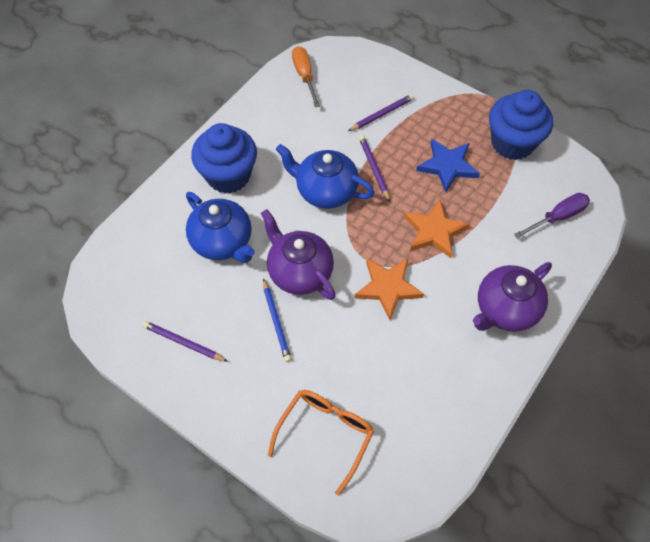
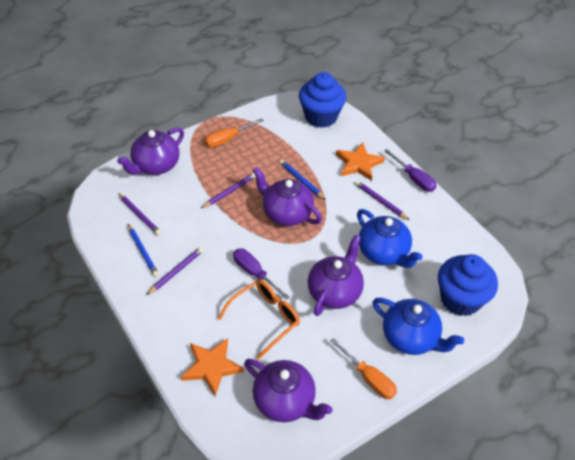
blue pencil: 1 -> 2
blue star: 1 -> 0
orange screwdriver: 1 -> 2
purple pencil: 3 -> 4
purple screwdriver: 1 -> 2
purple teapot: 2 -> 4

